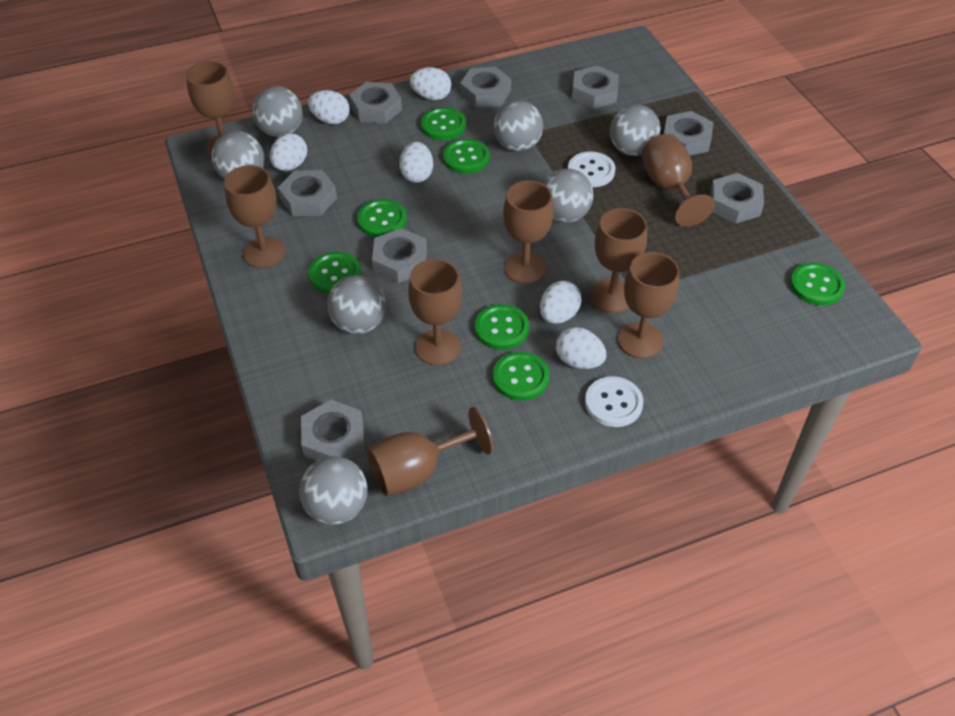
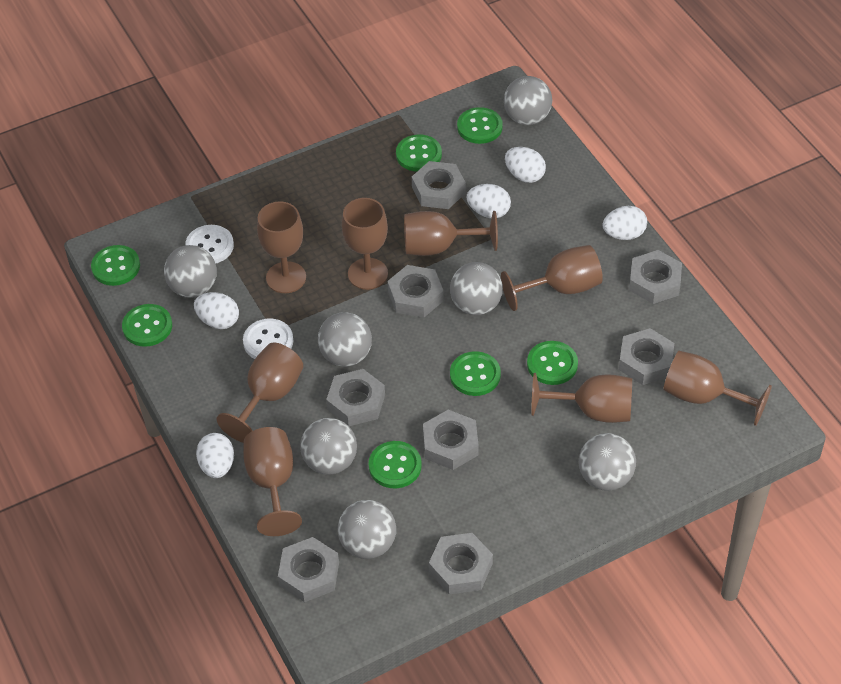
white egg: 6 -> 5

